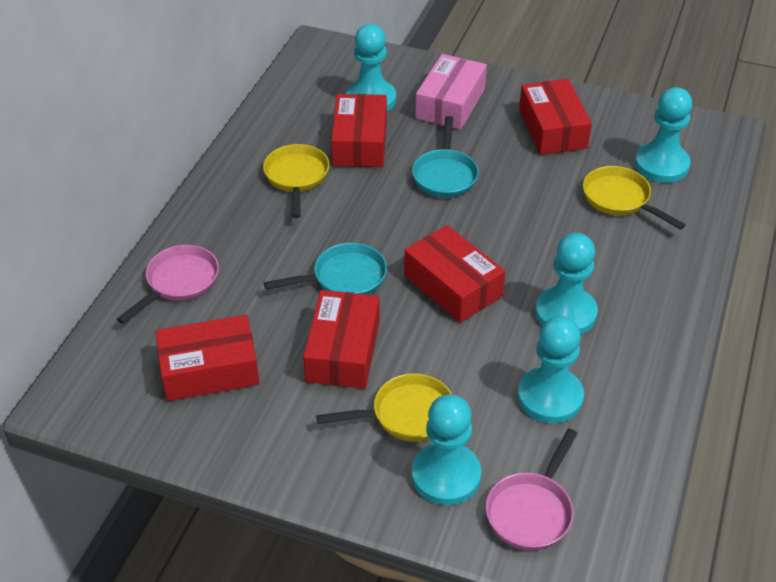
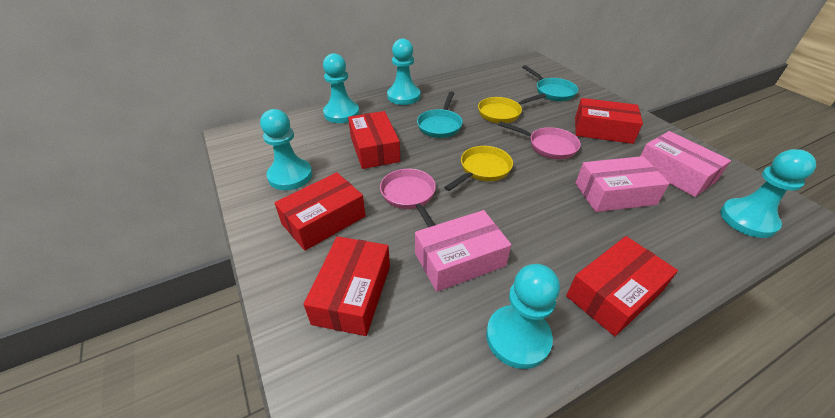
pink box: 1 -> 3
yellow pan: 3 -> 2

